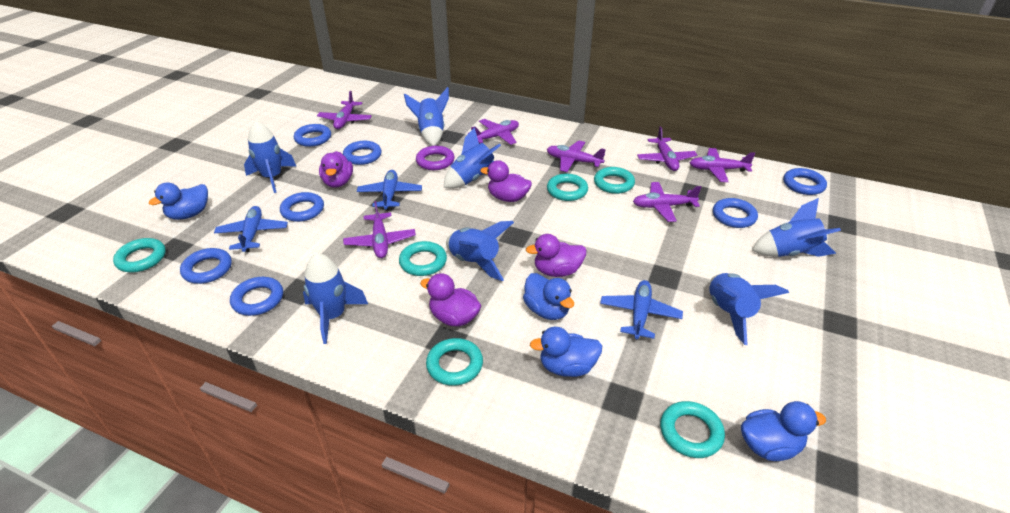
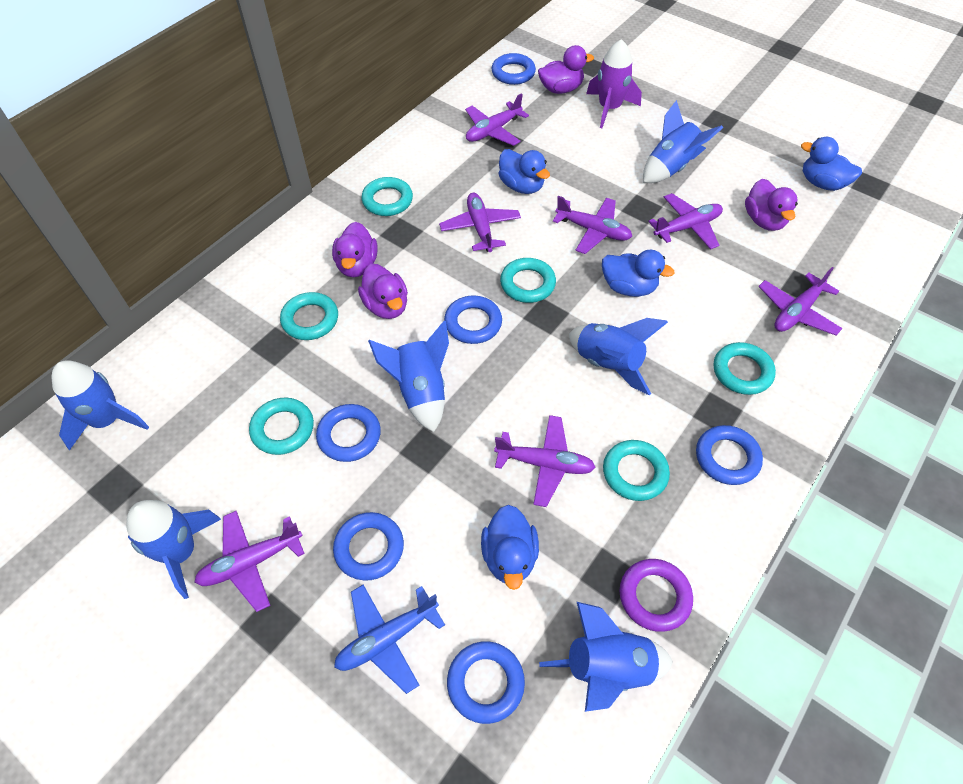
blue plane: 3 -> 1
blue ring: 7 -> 6
blue rocket: 7 -> 6
purple rocket: 0 -> 1

